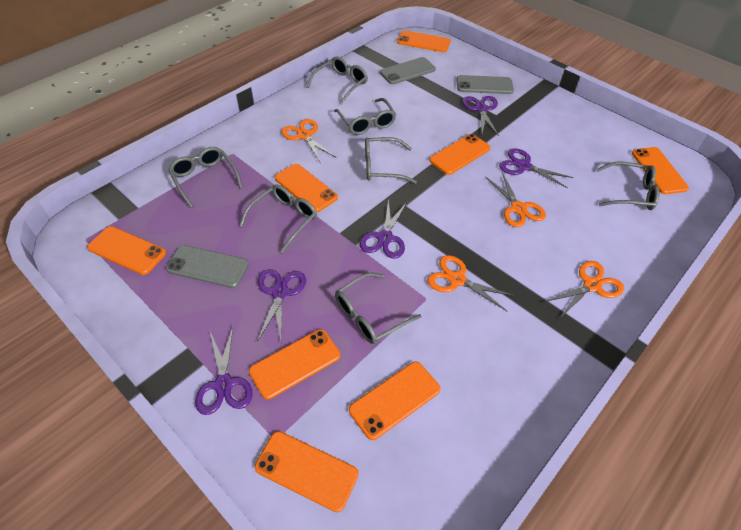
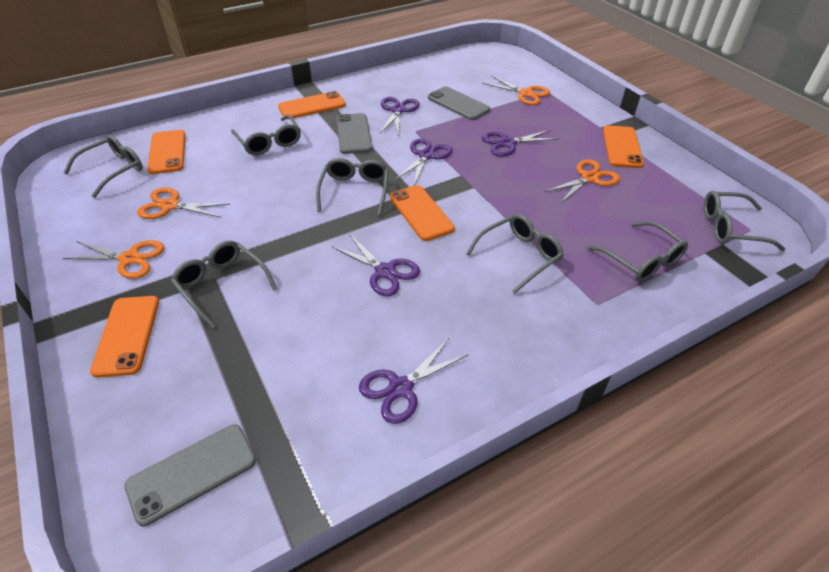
orange phone: 8 -> 5

